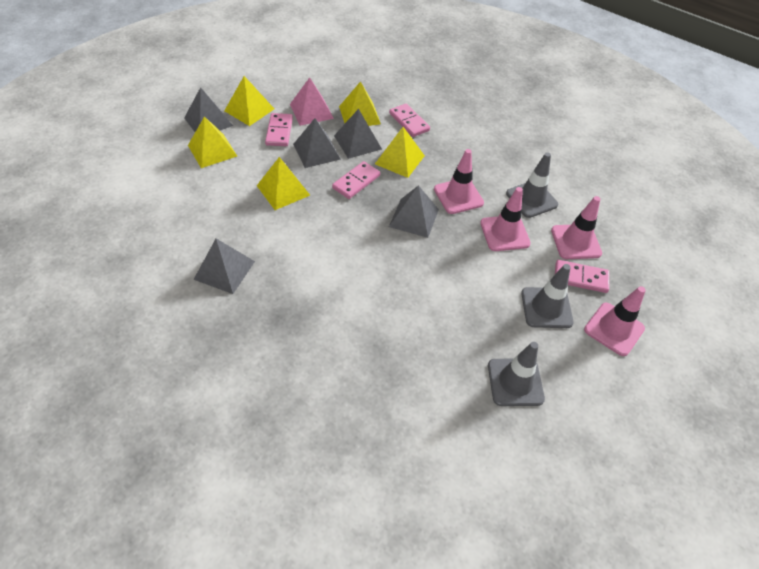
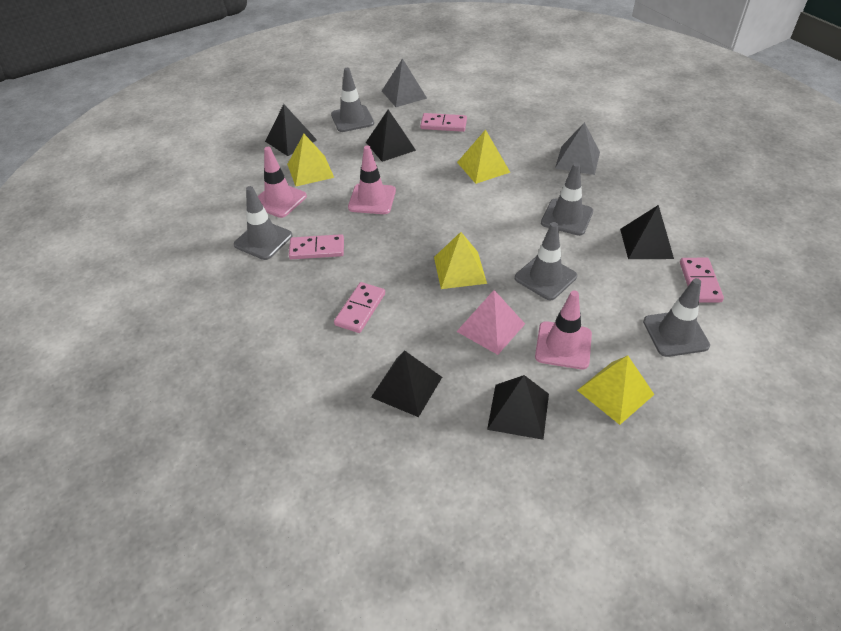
black pyramid: 0 -> 5
grey pyramid: 5 -> 2
grey traffic cone: 3 -> 5
pink traffic cone: 4 -> 3
yellow pyramid: 5 -> 4

